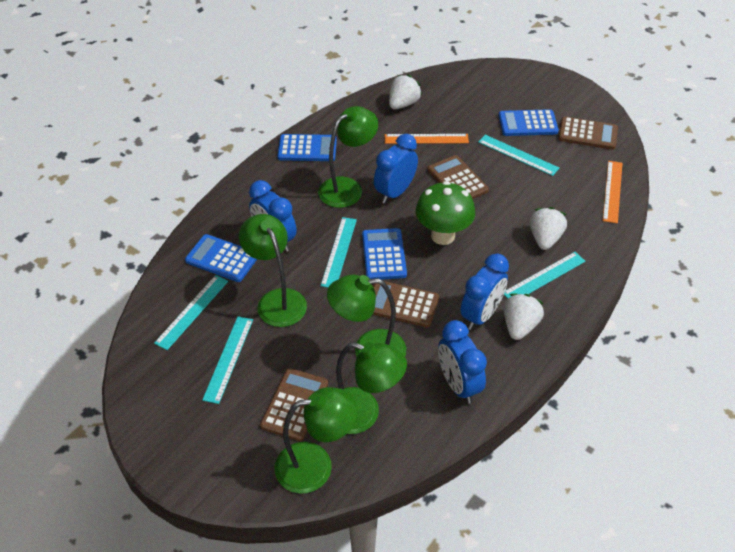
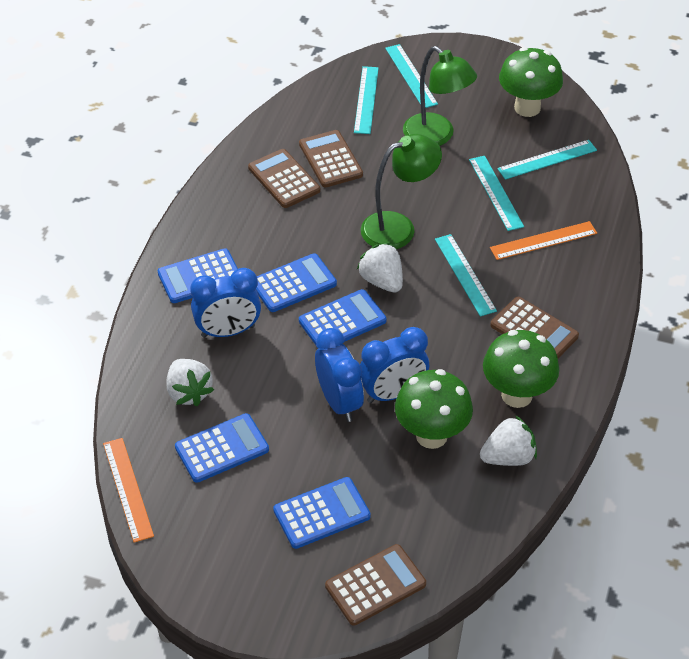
blue calculator: 4 -> 5
blue clock: 4 -> 3
green lamp: 5 -> 2
green mushroom: 1 -> 3

